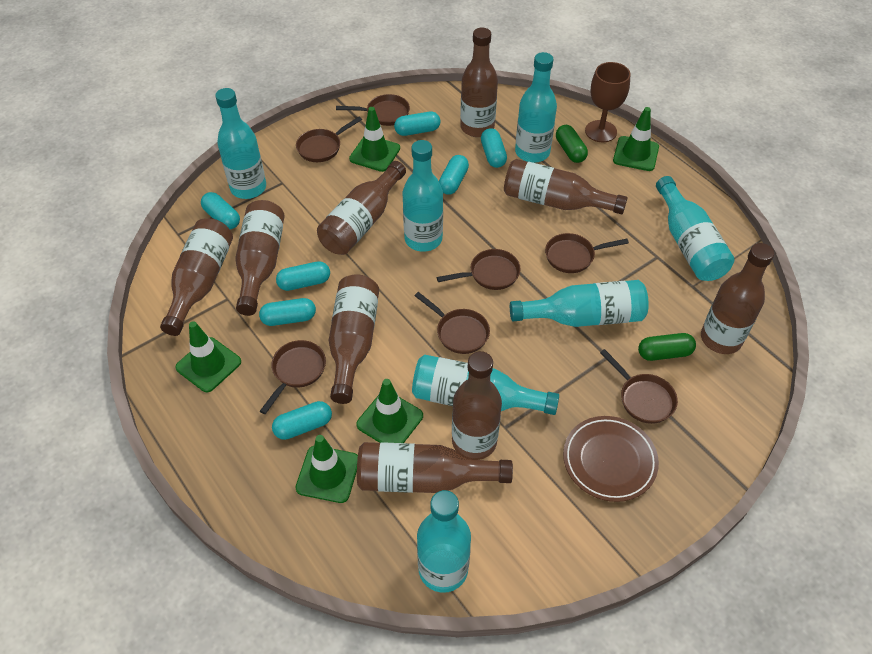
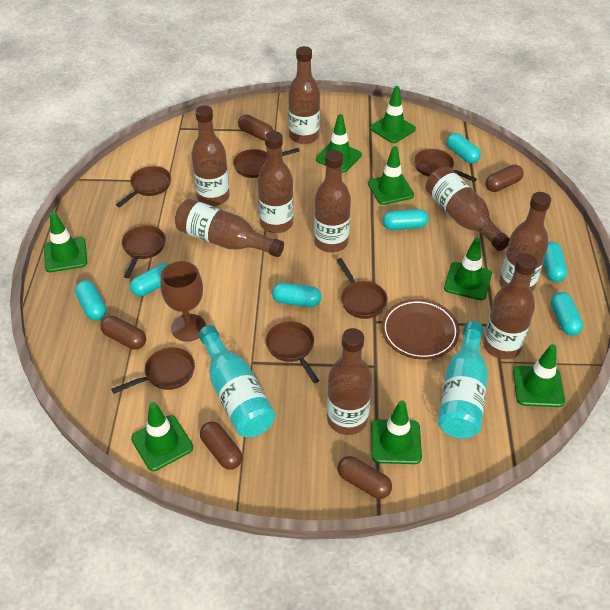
brown capsule: 0 -> 5
green capsule: 2 -> 0
green traffic cone: 5 -> 8
turquoise bottle: 7 -> 2

